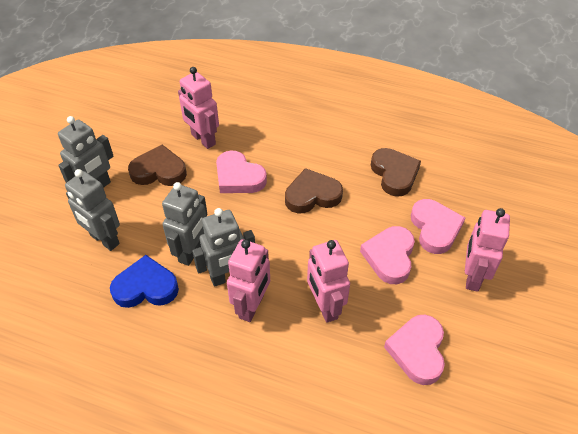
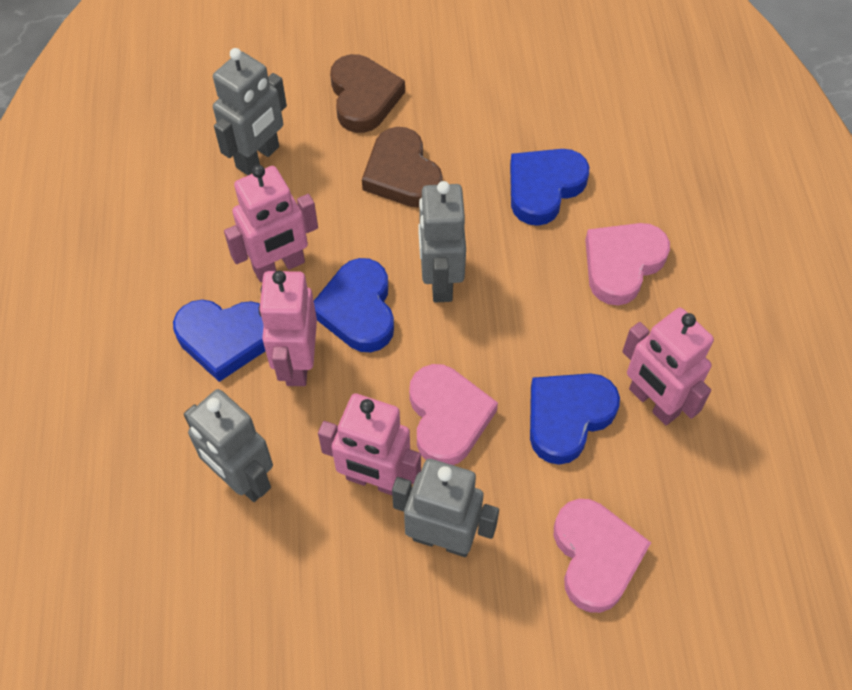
blue heart: 1 -> 4
brown heart: 3 -> 2
pink heart: 4 -> 3

